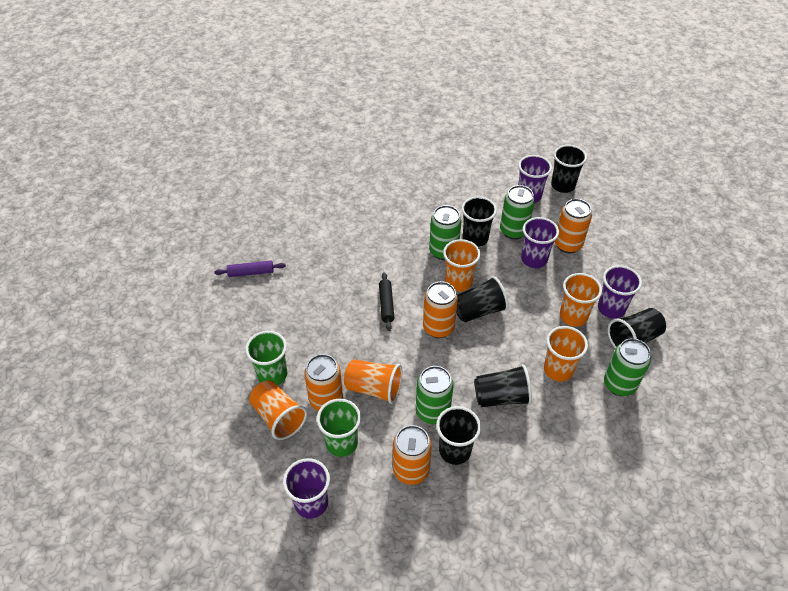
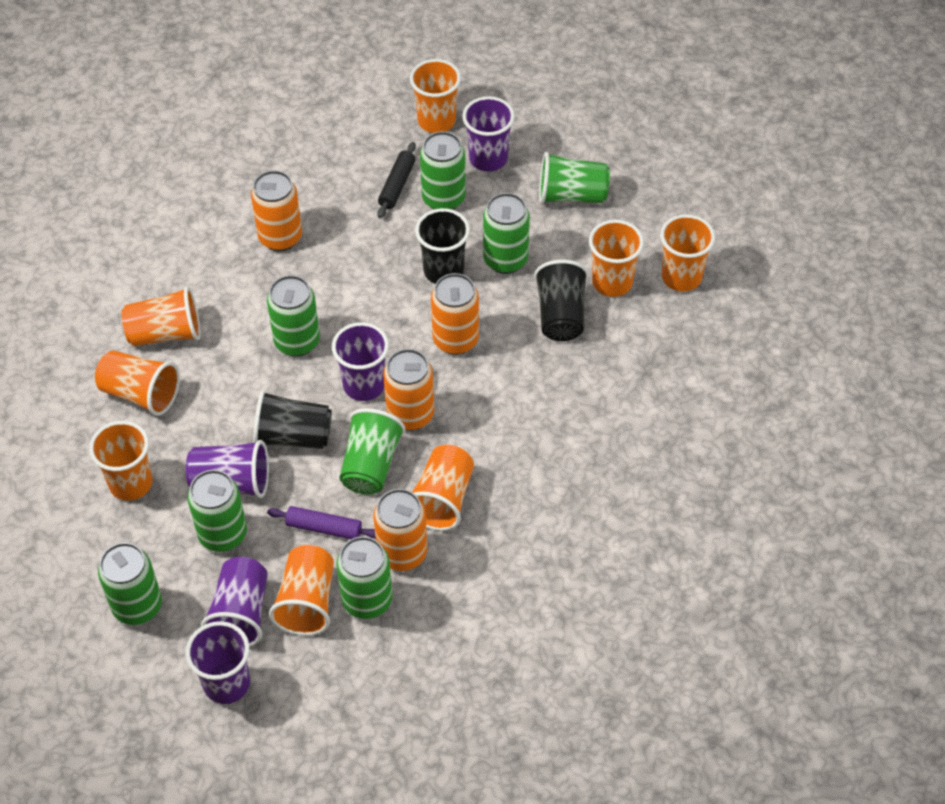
black cup: 6 -> 3
green can: 4 -> 6
orange cup: 5 -> 8
purple cup: 4 -> 5

